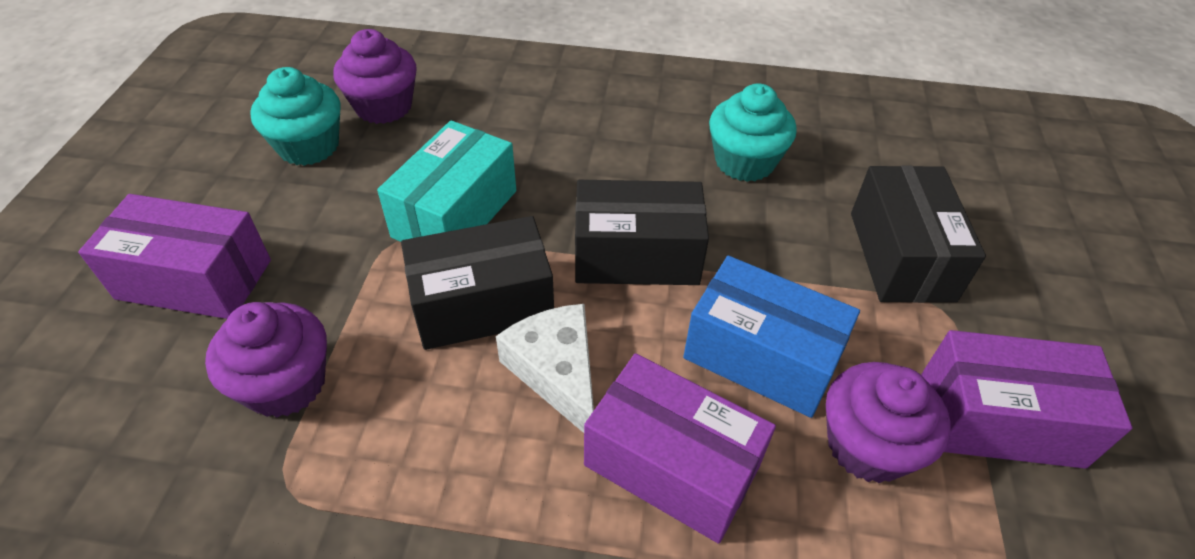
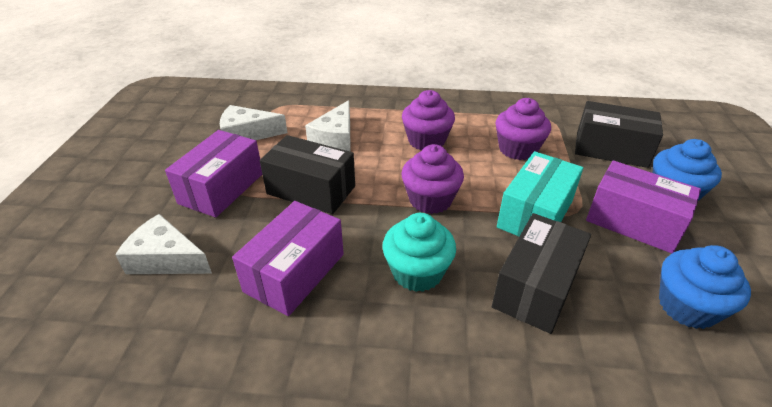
blue box: 1 -> 0
blue cupcake: 0 -> 2
turquoise cupcake: 2 -> 1
white cheese: 1 -> 3

